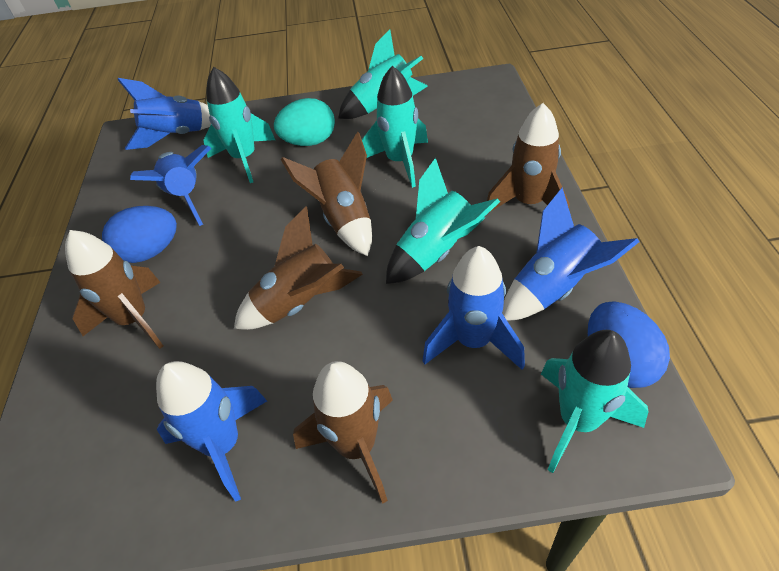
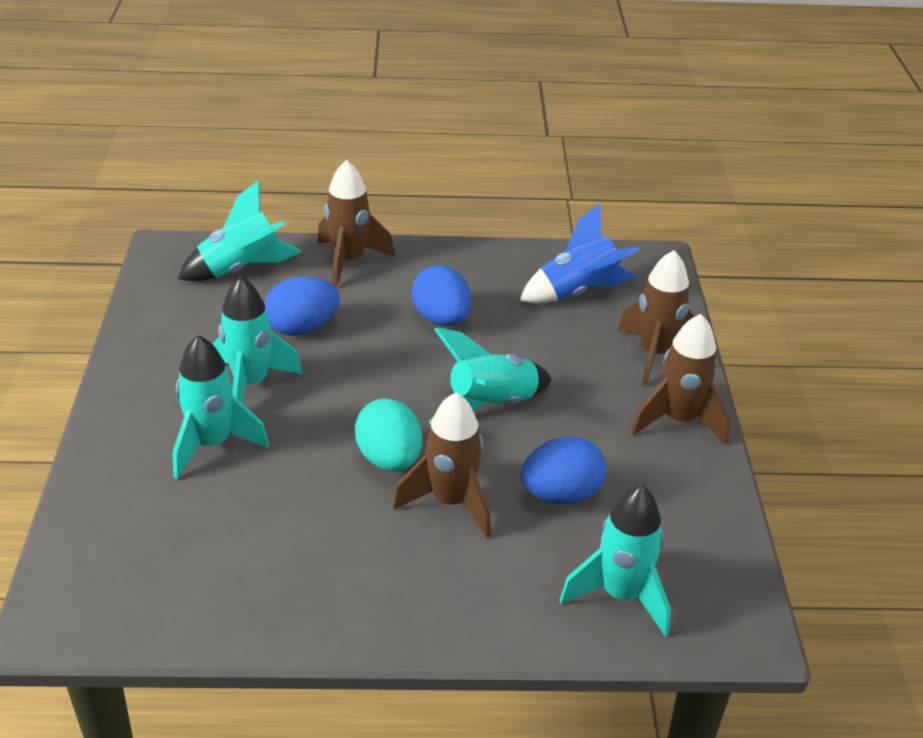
blue egg: 2 -> 3
blue rocket: 5 -> 1
brown rocket: 5 -> 4

